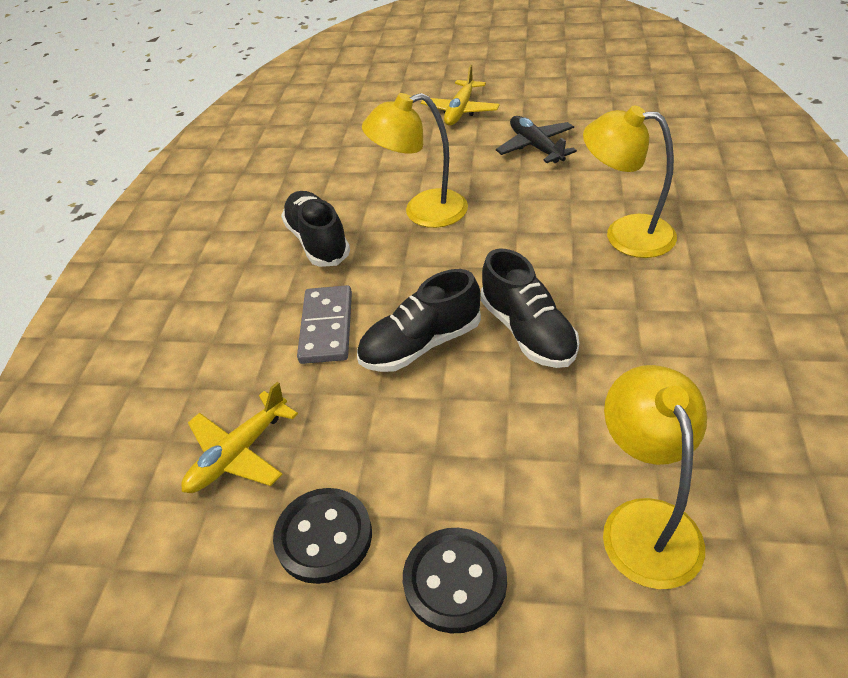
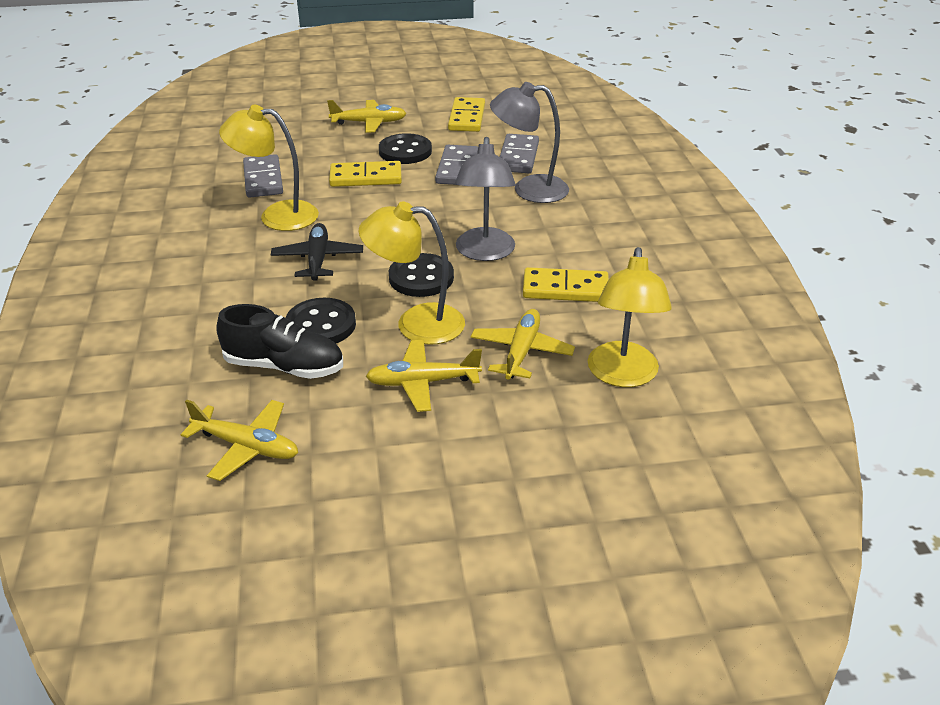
black button: 2 -> 3
black shoe: 3 -> 1
grey domino: 1 -> 3
grey lamp: 0 -> 2
yellow domino: 0 -> 3
yellow plane: 2 -> 4

